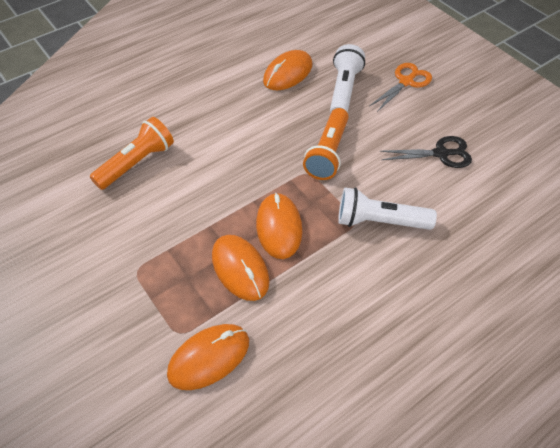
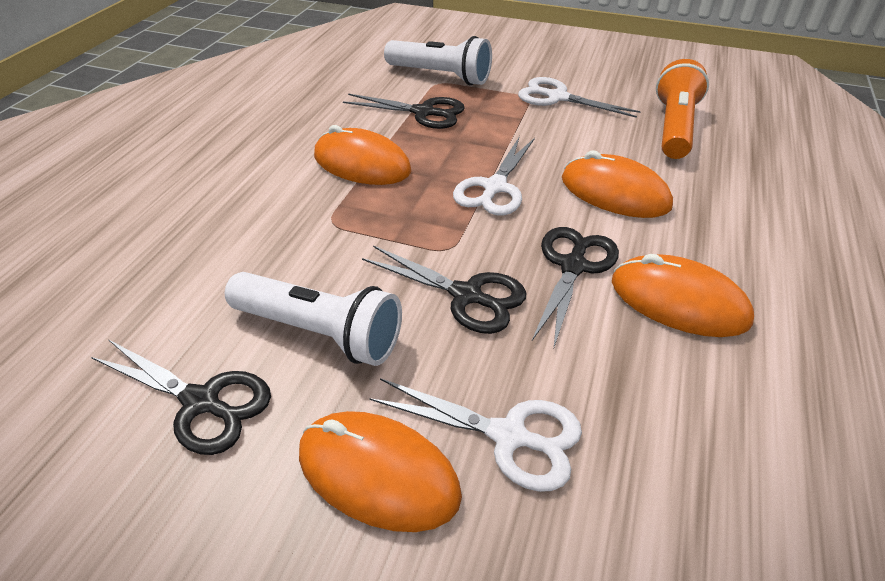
black scissors: 1 -> 4
orange flashlight: 2 -> 1
orange scissors: 1 -> 0
white scissors: 0 -> 3

